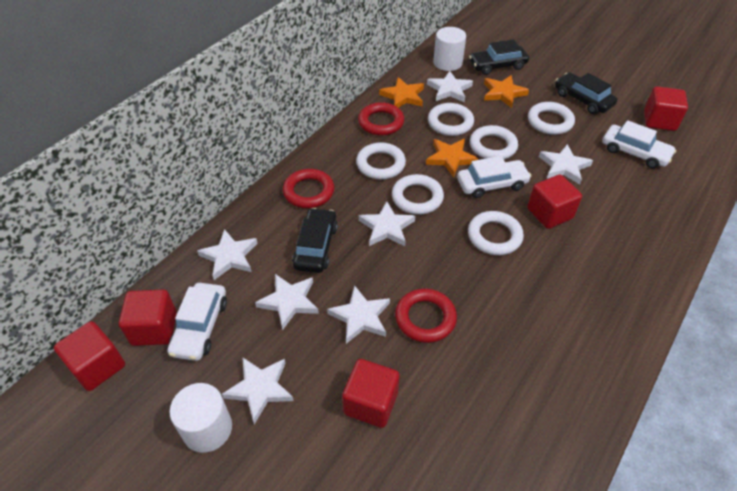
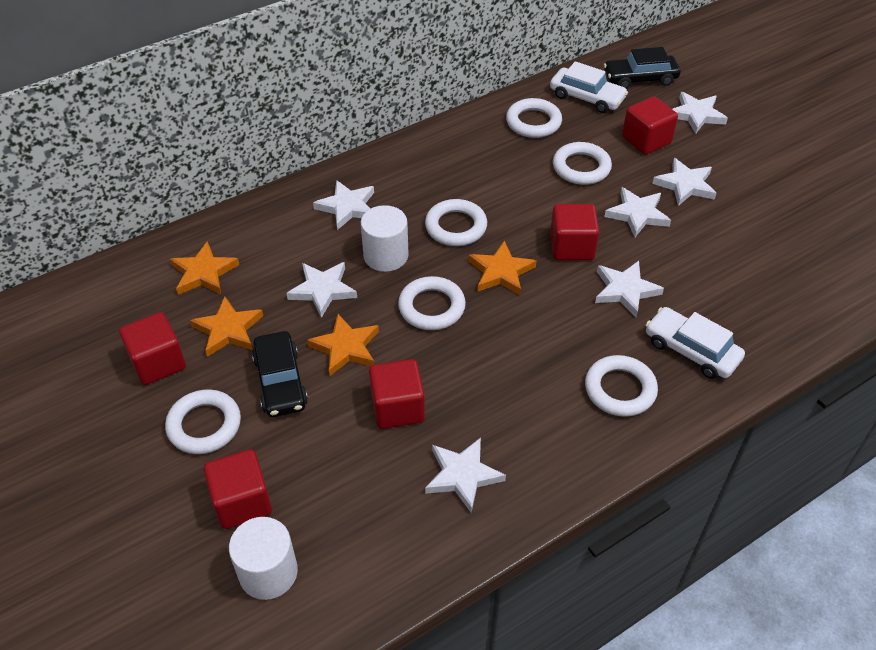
black car: 3 -> 2
orange star: 3 -> 4
red ring: 3 -> 0
white car: 3 -> 2

